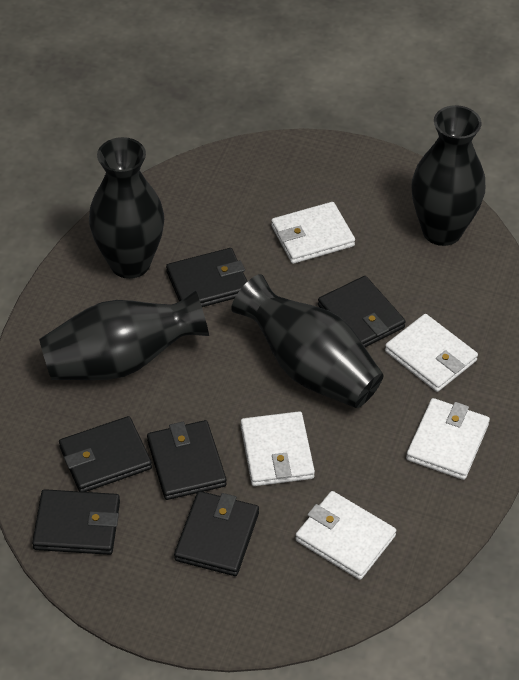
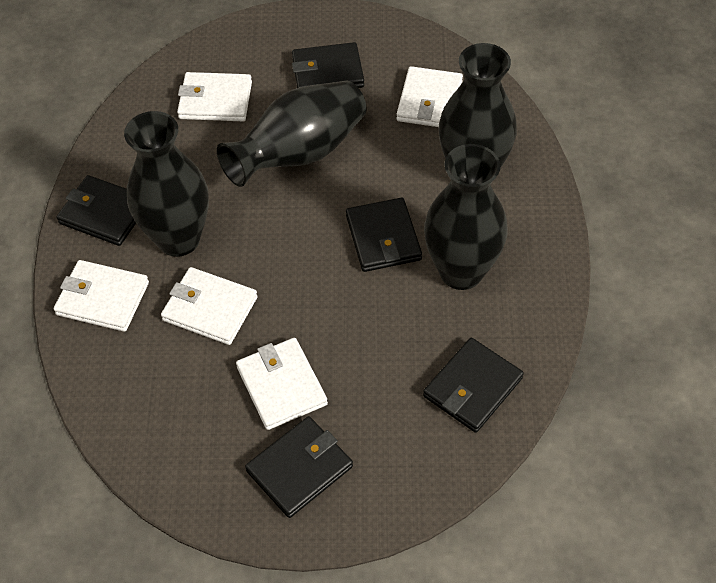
black wallet: 6 -> 5

